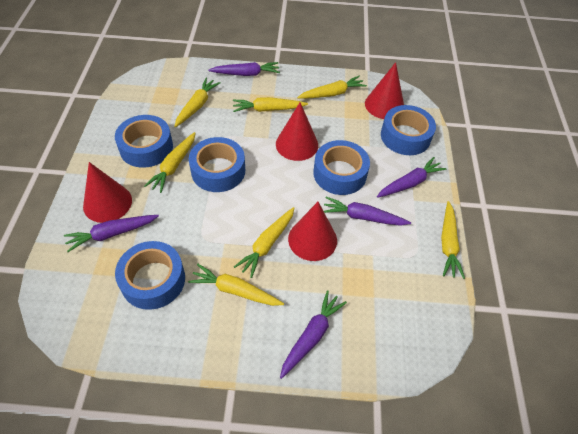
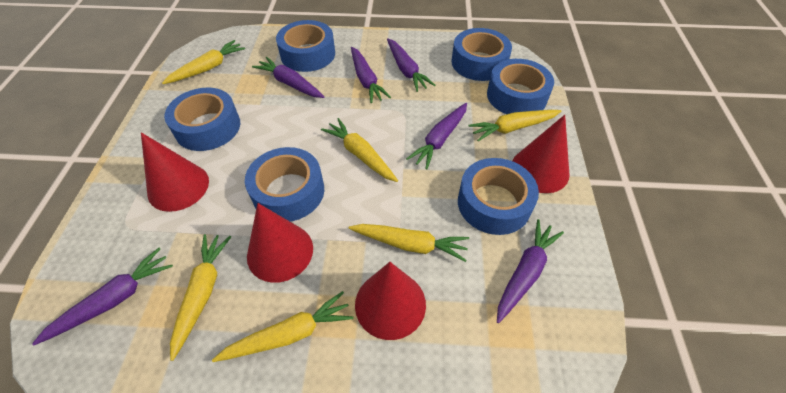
blue tape: 5 -> 6
purple carrot: 5 -> 6
yellow carrot: 7 -> 6

